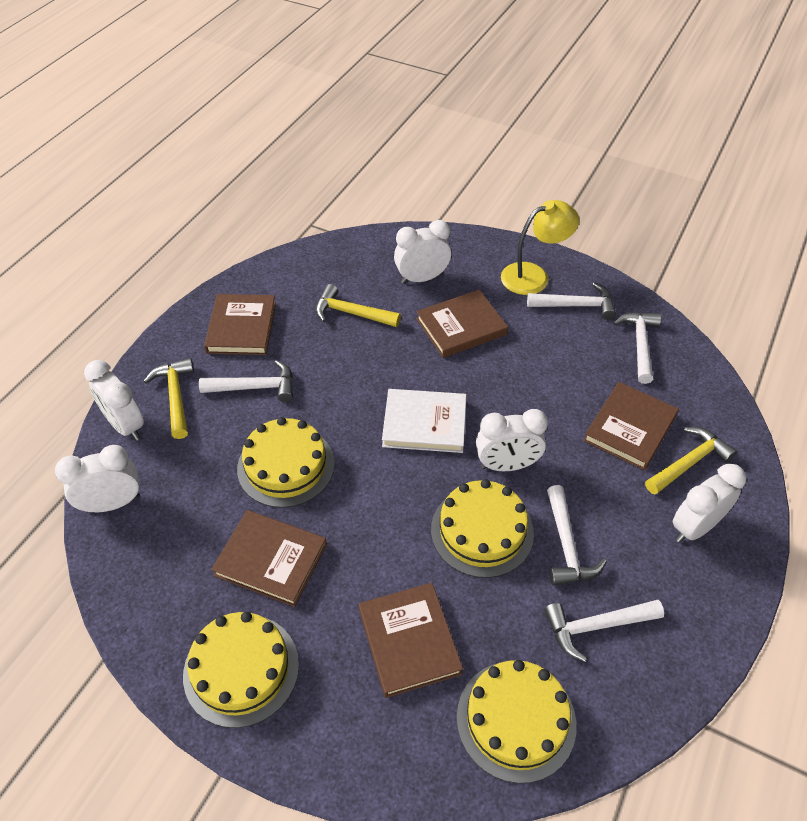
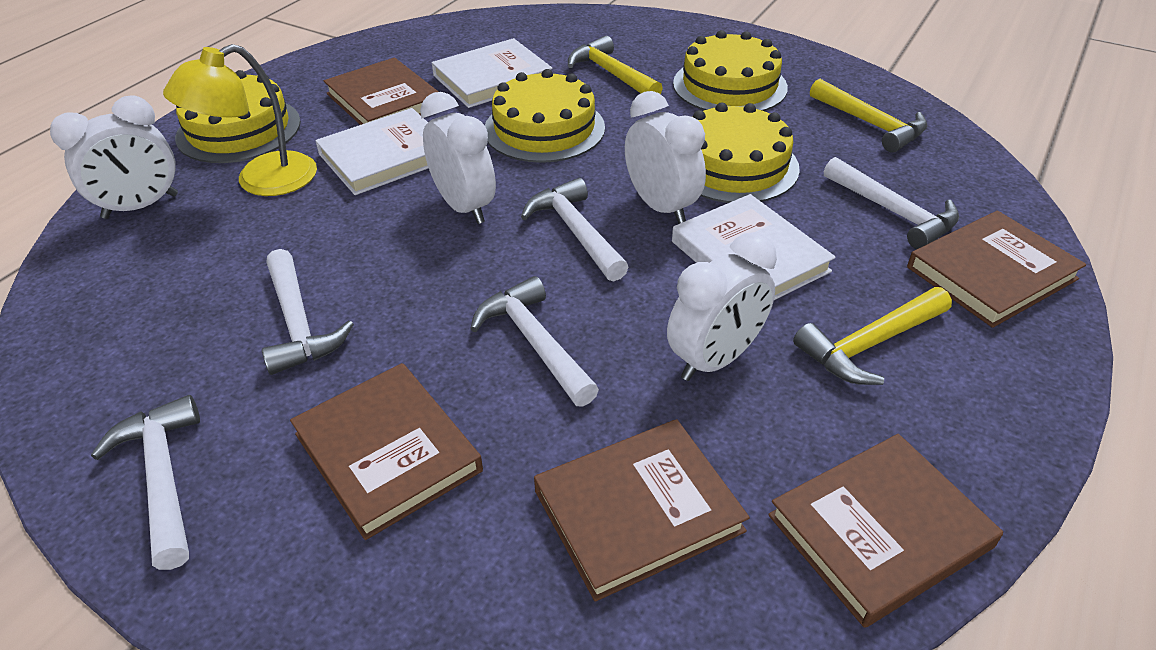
white book: 1 -> 3
white clock: 5 -> 4

